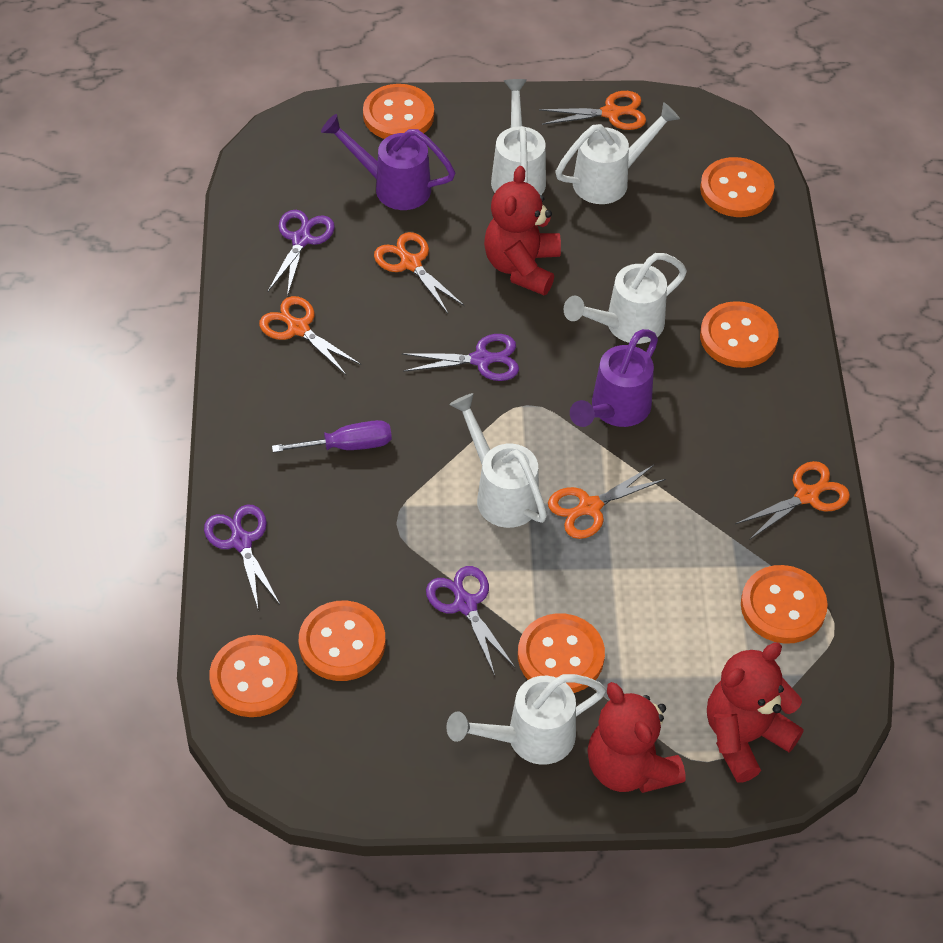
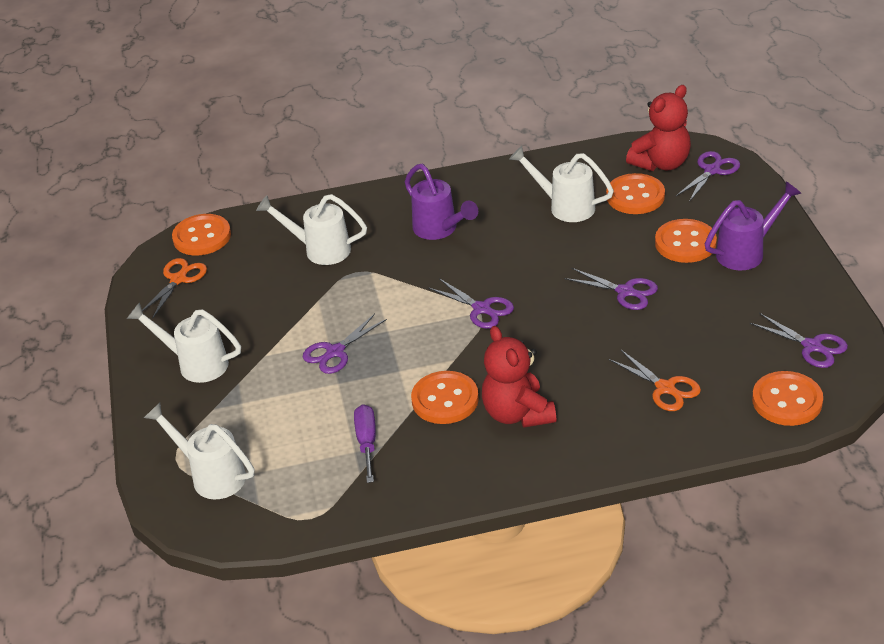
orange button: 7 -> 5
orange scissors: 5 -> 2
purple scissors: 4 -> 5
red teddy bear: 3 -> 2
white watering can: 5 -> 4

